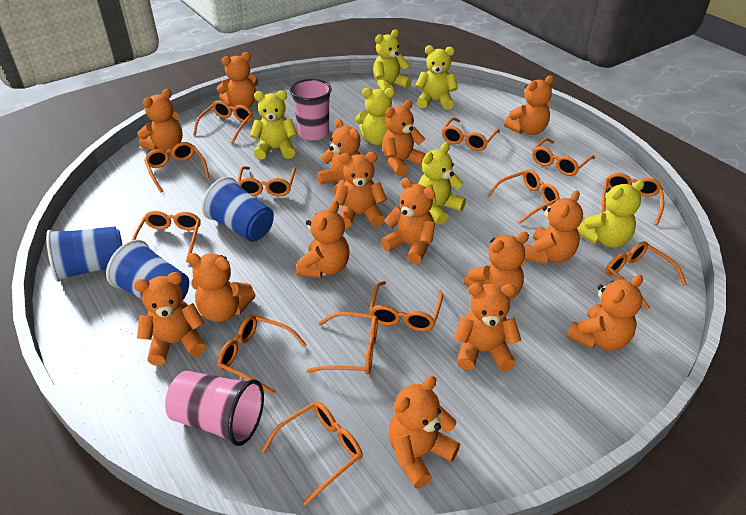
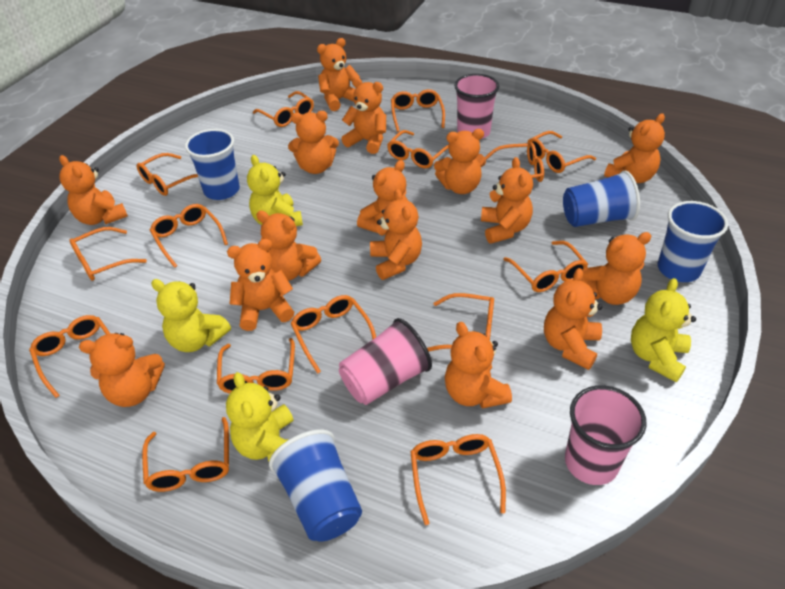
blue cup: 3 -> 4
orange glasses: 13 -> 15
pink cup: 2 -> 3
yellow teddy bear: 6 -> 4

